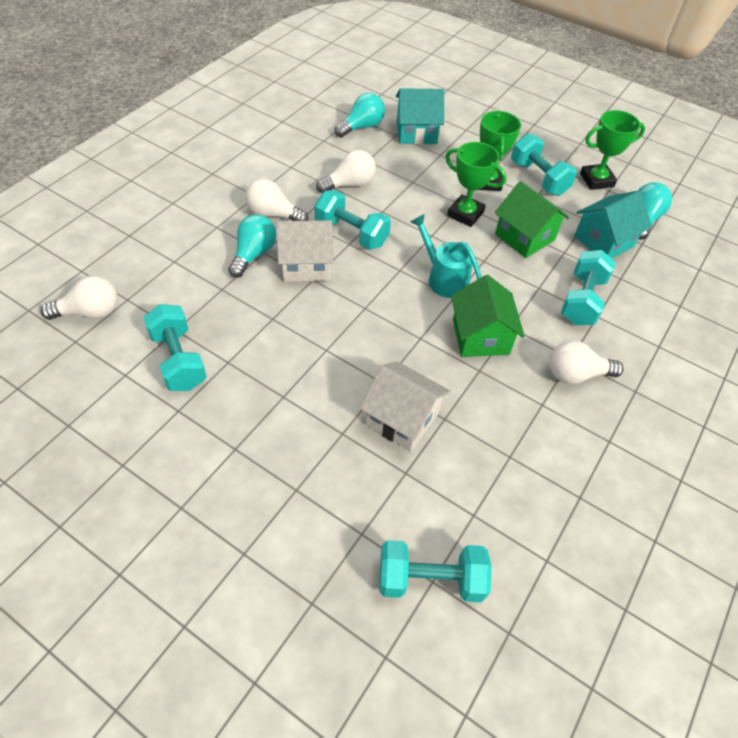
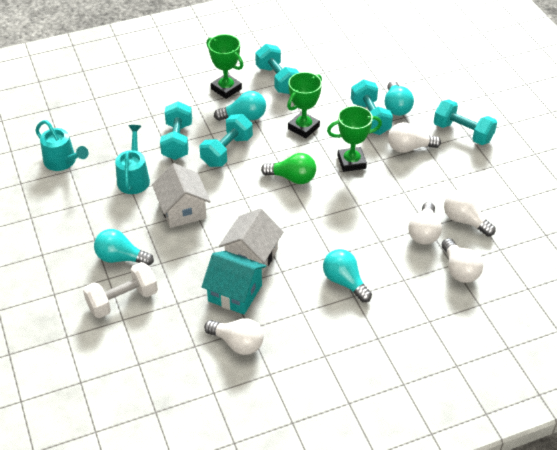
green house: 2 -> 0
green light bulb: 0 -> 1
turquoise house: 2 -> 1
turquoise light bulb: 3 -> 4
turquoise watering can: 1 -> 2
white dumbbell: 0 -> 1
white light bulb: 4 -> 5

